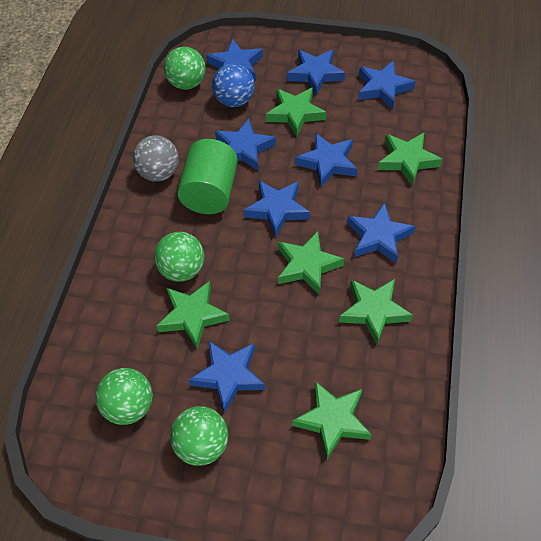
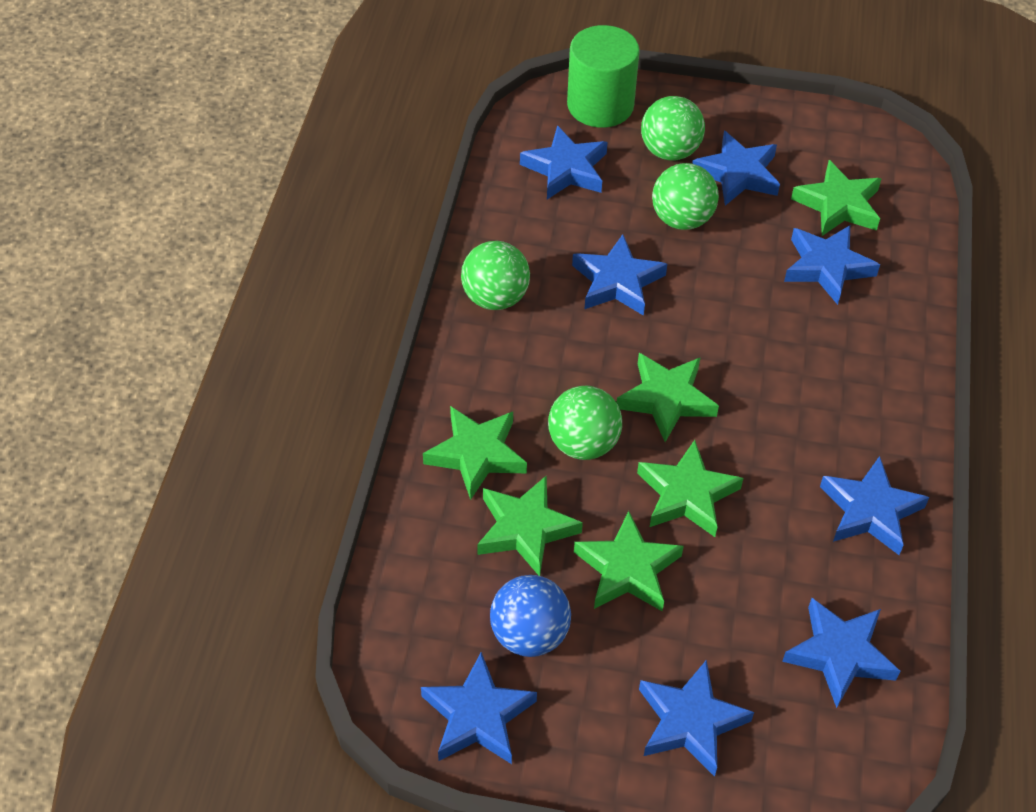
grey ball: 1 -> 0

